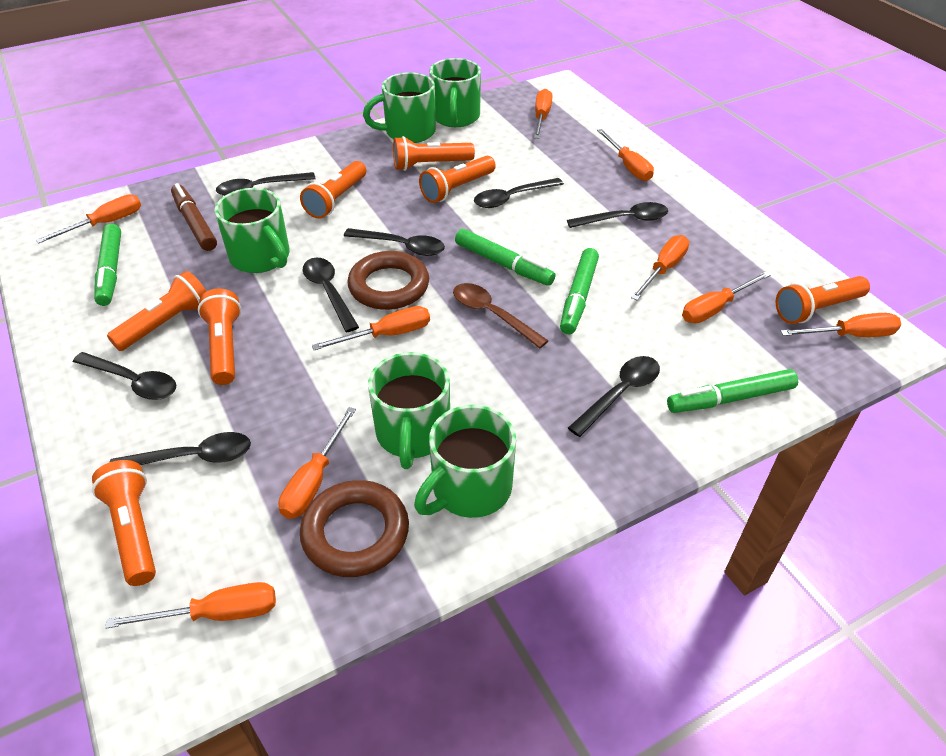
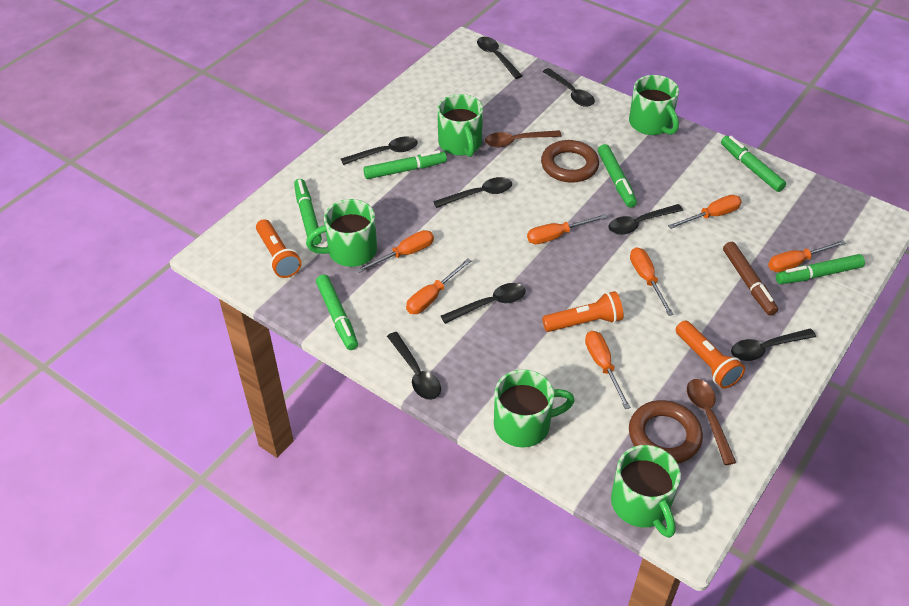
brown spoon: 1 -> 2
green marker: 4 -> 6
orange flashlight: 7 -> 3
orange screwdriver: 9 -> 7

